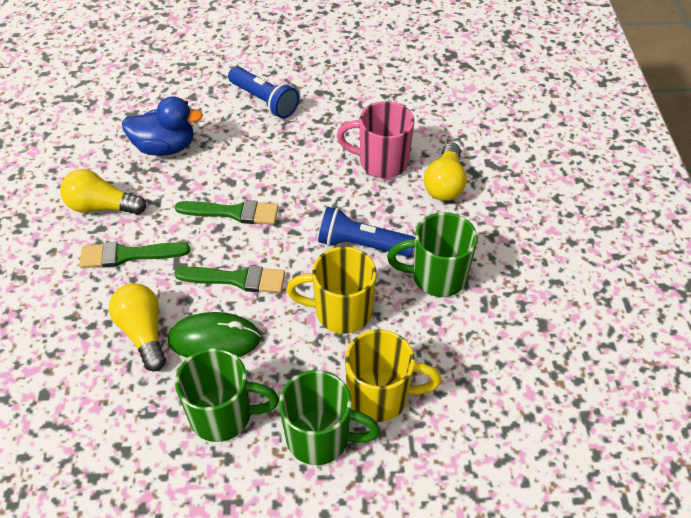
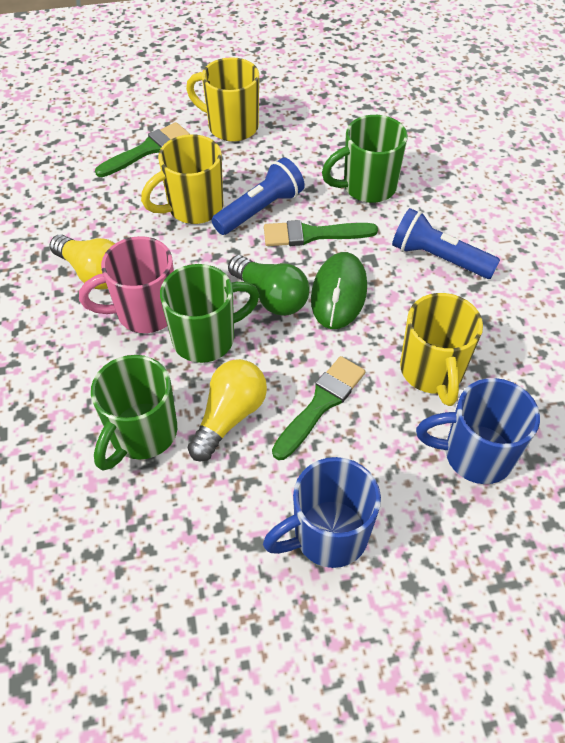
blue duck: 1 -> 0
blue mug: 0 -> 2
green light bulb: 0 -> 1
yellow light bulb: 3 -> 2
yellow mug: 2 -> 3

